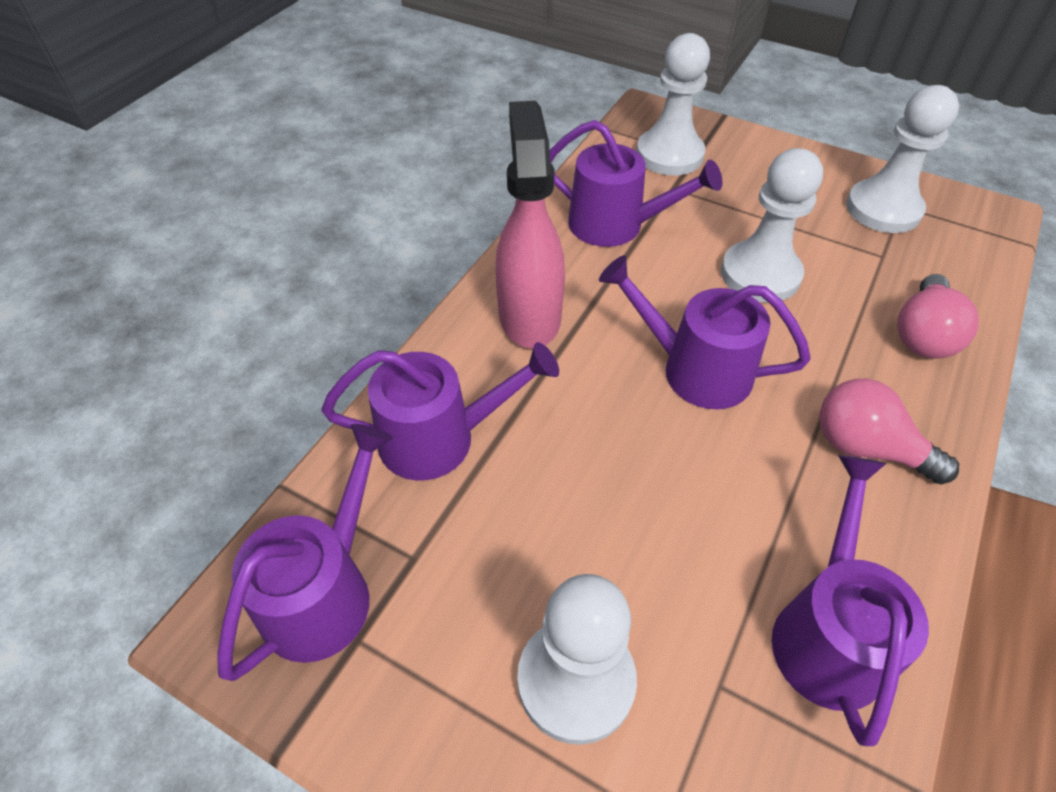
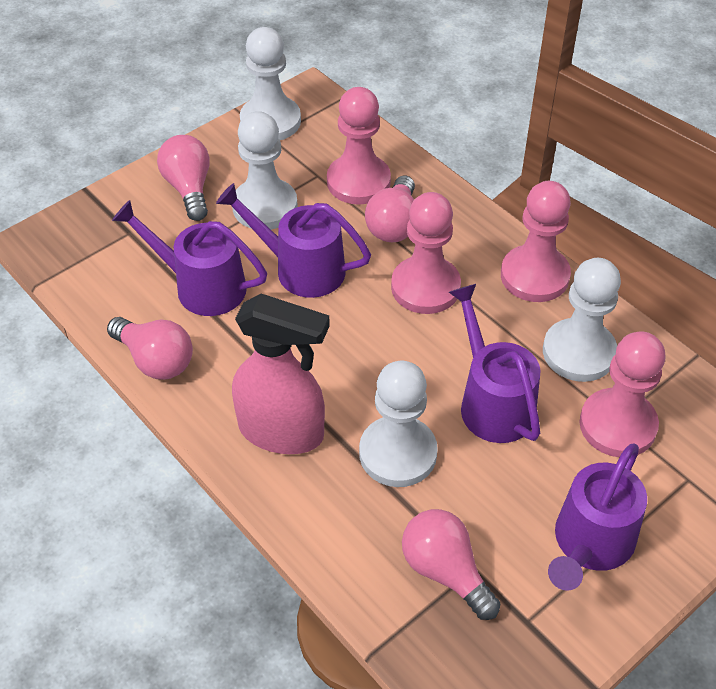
pink light bulb: 2 -> 4
pink pawn: 0 -> 4
purple watering can: 5 -> 4

